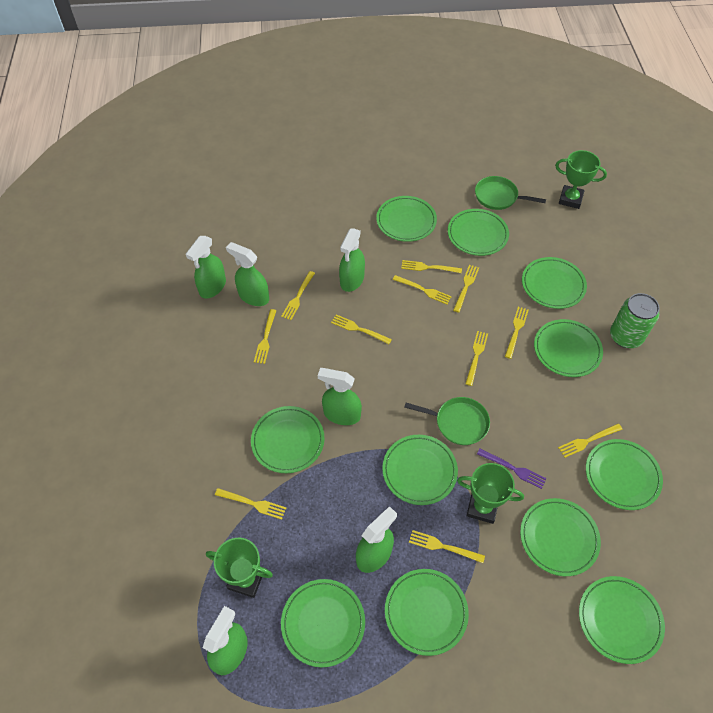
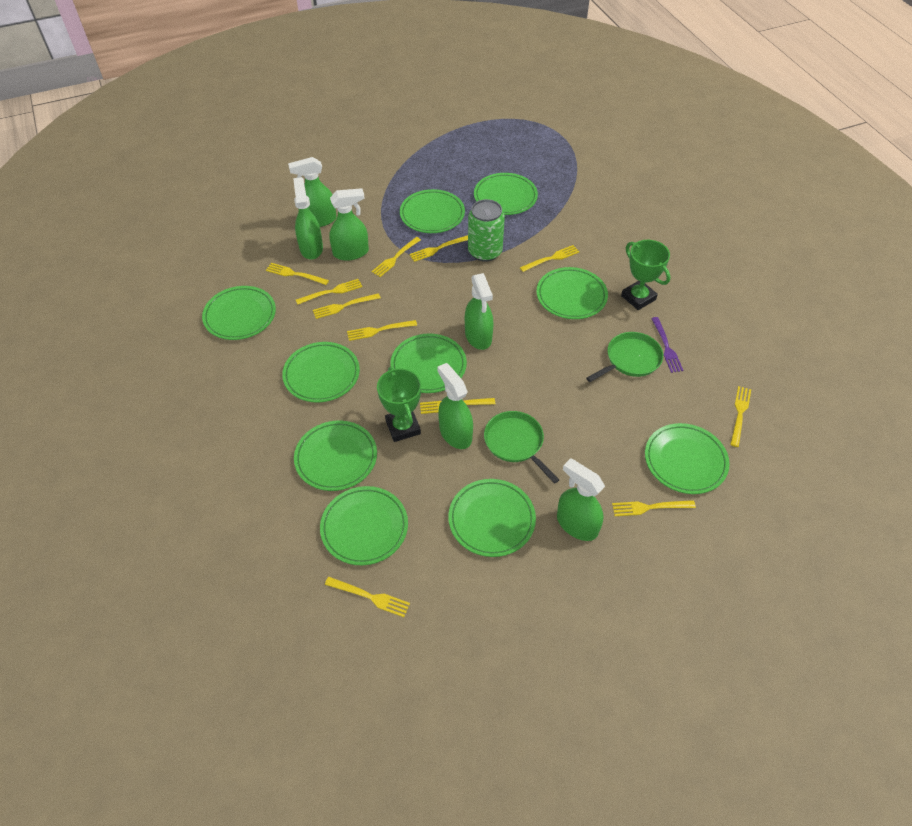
green plate: 11 -> 10
green trophy: 3 -> 2

